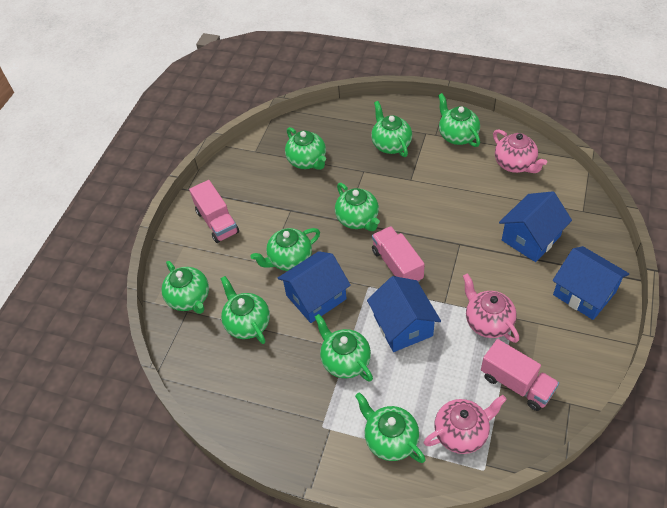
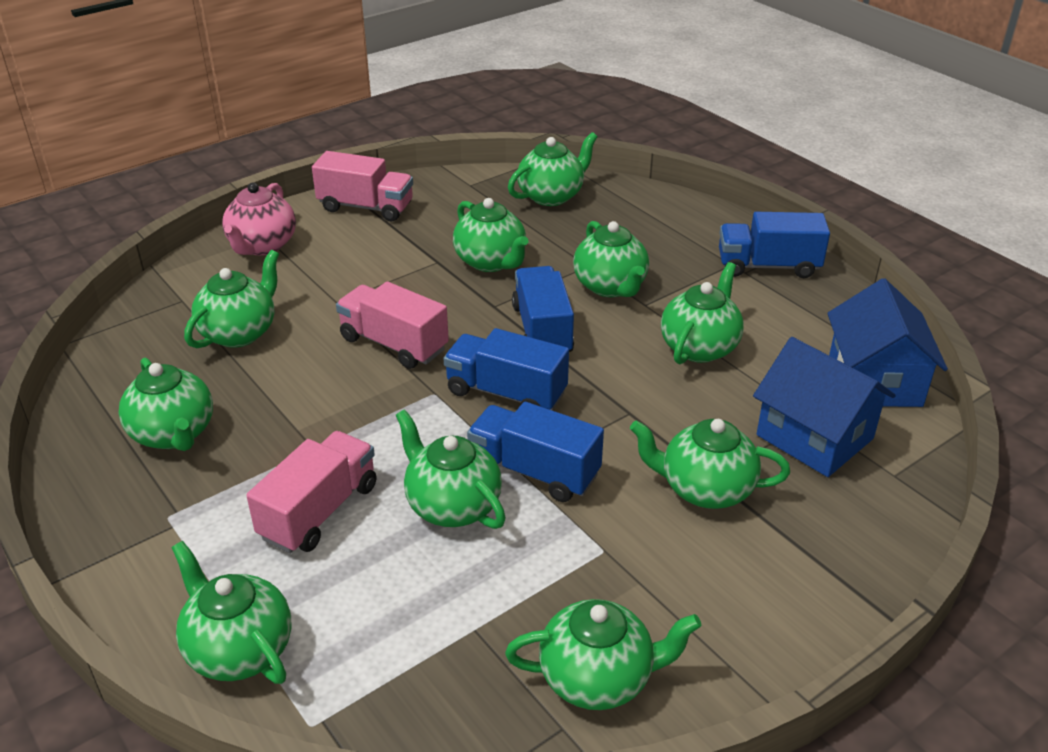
blue house: 4 -> 2
blue truck: 0 -> 4
green teapot: 9 -> 10
pink teapot: 3 -> 1

